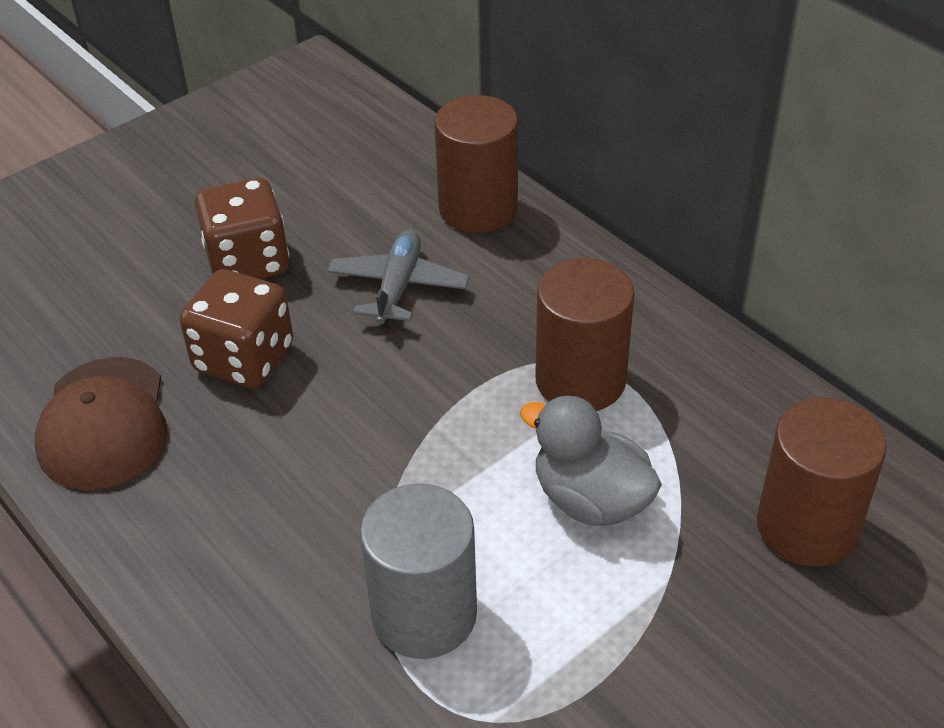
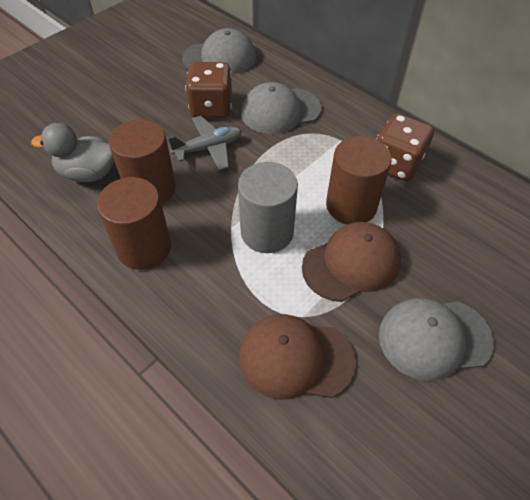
brown cap: 1 -> 2
grey cap: 0 -> 3

